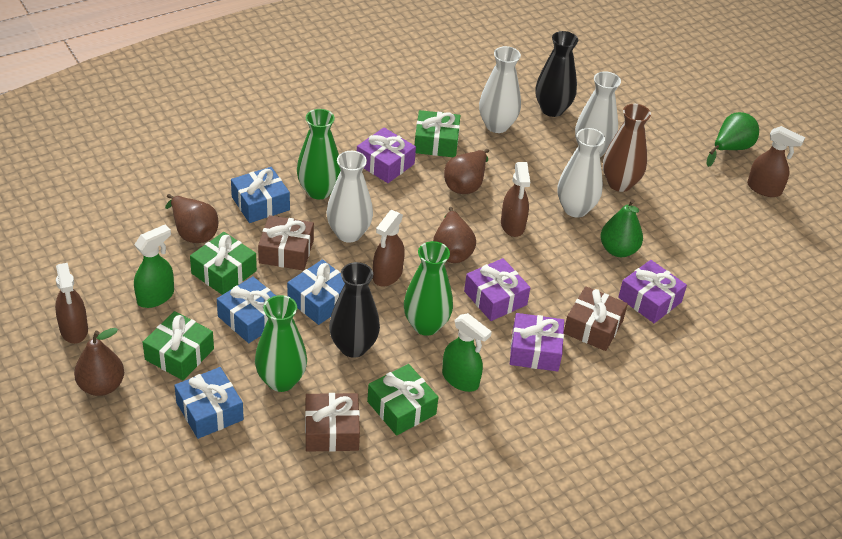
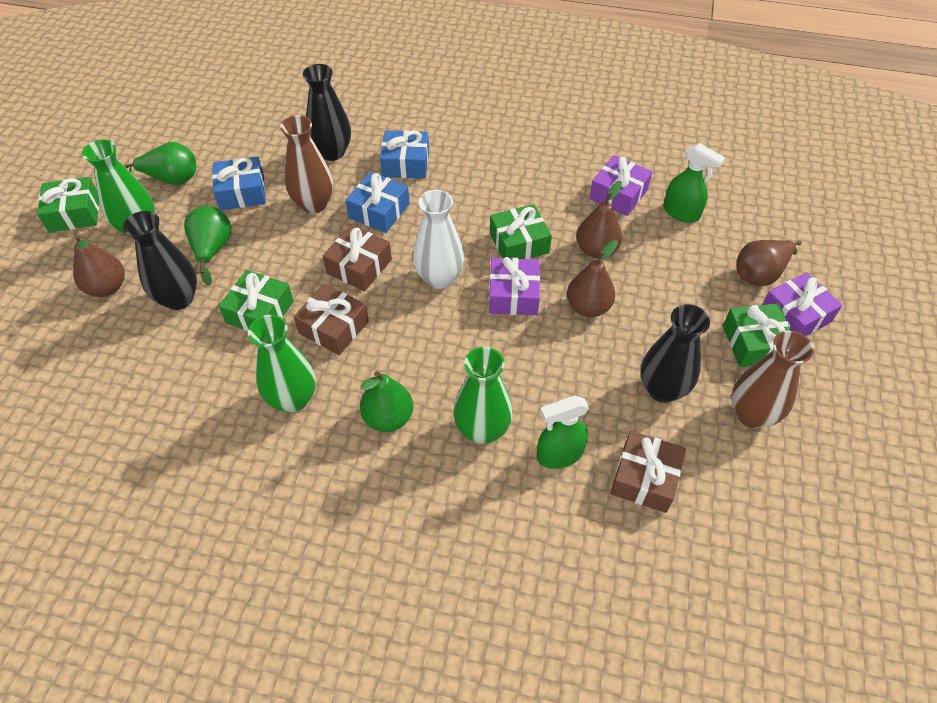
black vase: 2 -> 3
blue gift: 4 -> 3
brown spray bottle: 4 -> 0
brown vase: 1 -> 2
green pear: 2 -> 3
purple gift: 4 -> 3
white vase: 4 -> 1

